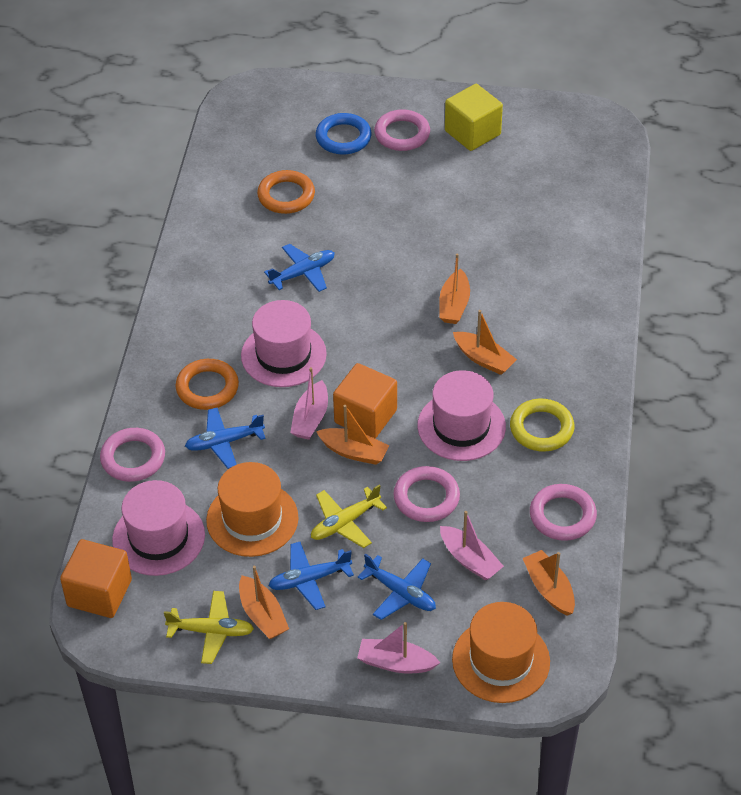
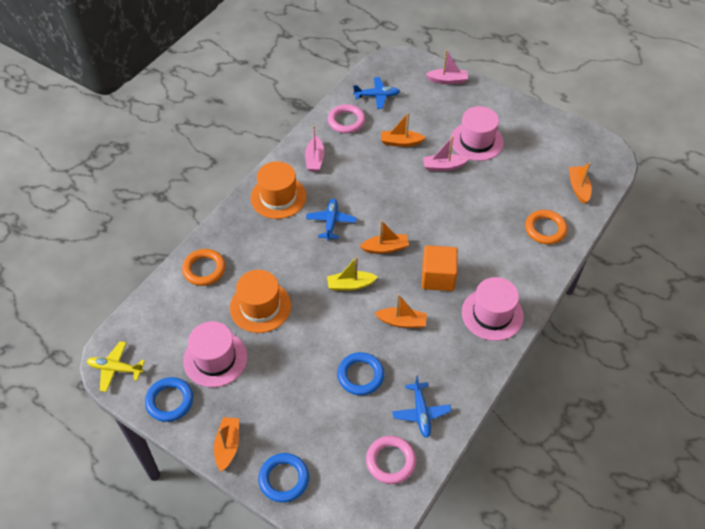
blue plane: 4 -> 3
blue ring: 1 -> 3
orange cube: 2 -> 1
pink ring: 4 -> 2
yellow boat: 0 -> 1
yellow cube: 1 -> 0
yellow plane: 2 -> 1
yellow ring: 1 -> 0

